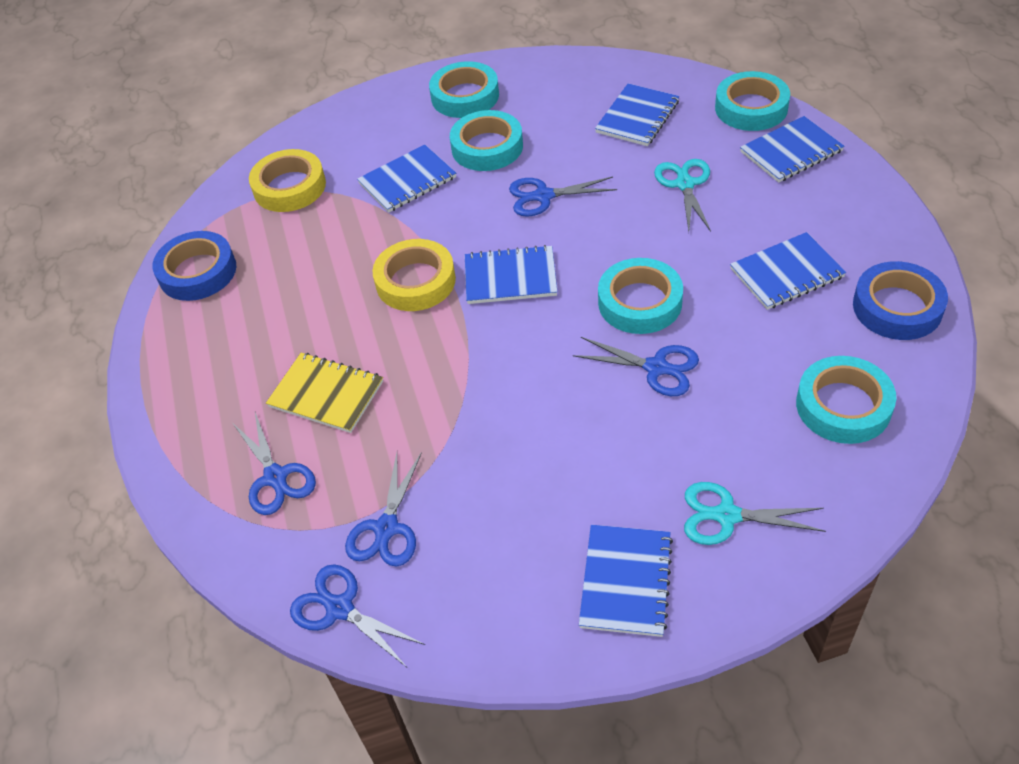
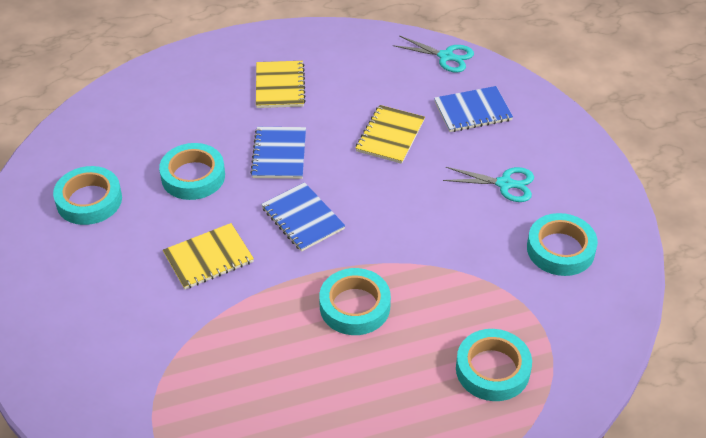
blue notebook: 6 -> 3
blue scissors: 5 -> 0
blue tape: 2 -> 0
yellow notebook: 1 -> 3
yellow tape: 2 -> 0

